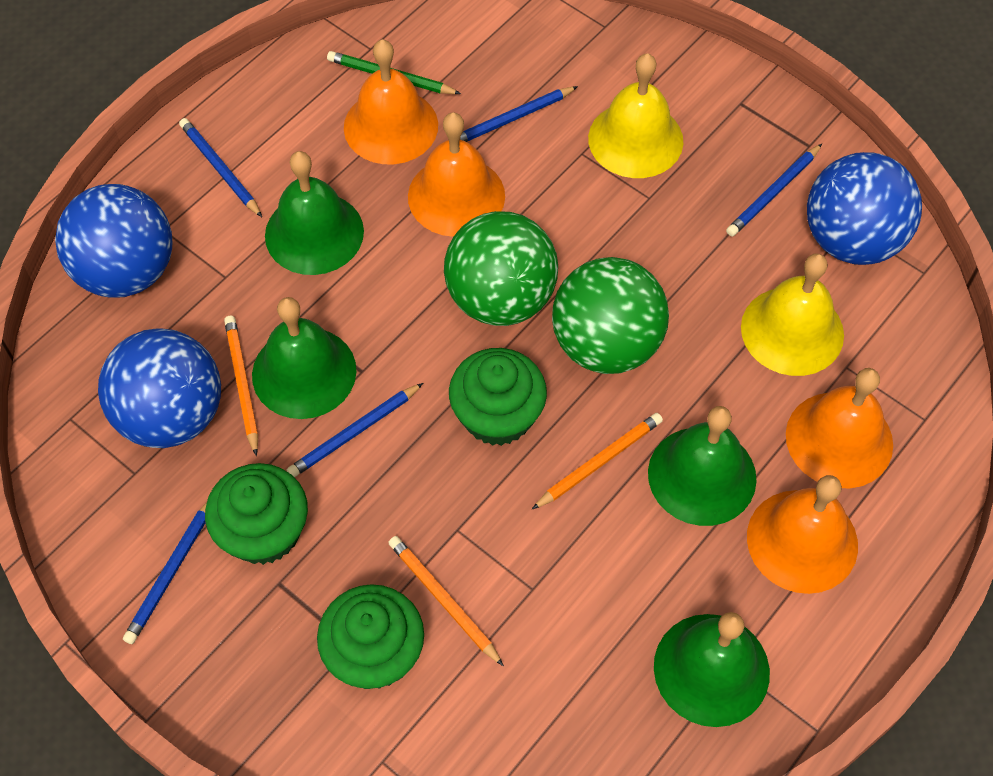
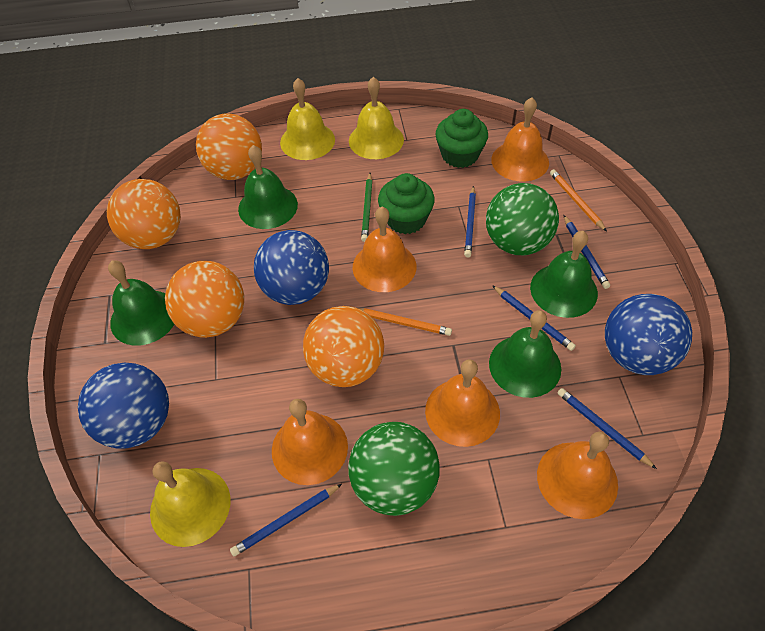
green cupcake: 3 -> 2
orange ball: 0 -> 4
orange bell: 4 -> 5
orange pencil: 3 -> 2
yellow bell: 2 -> 3

